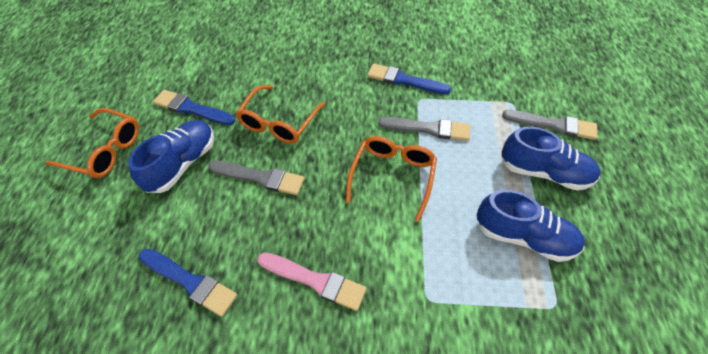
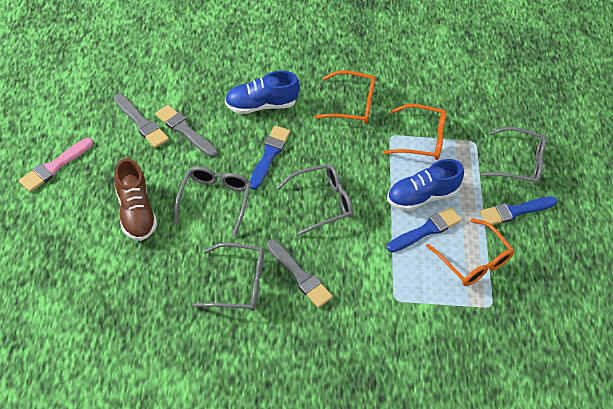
blue shoe: 3 -> 2
brown shoe: 0 -> 1
grey glasses: 0 -> 4

